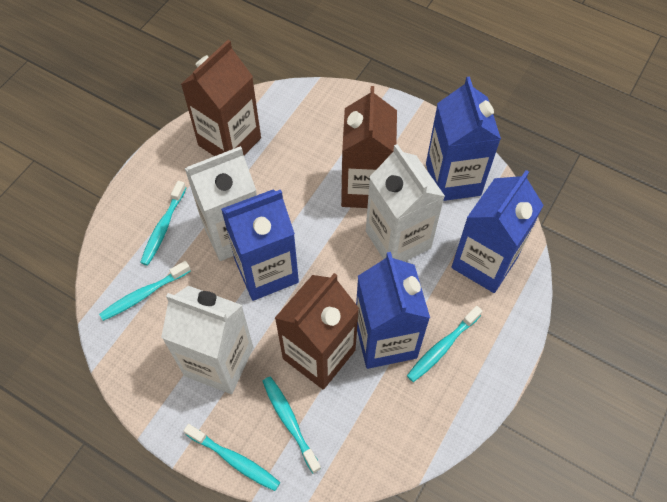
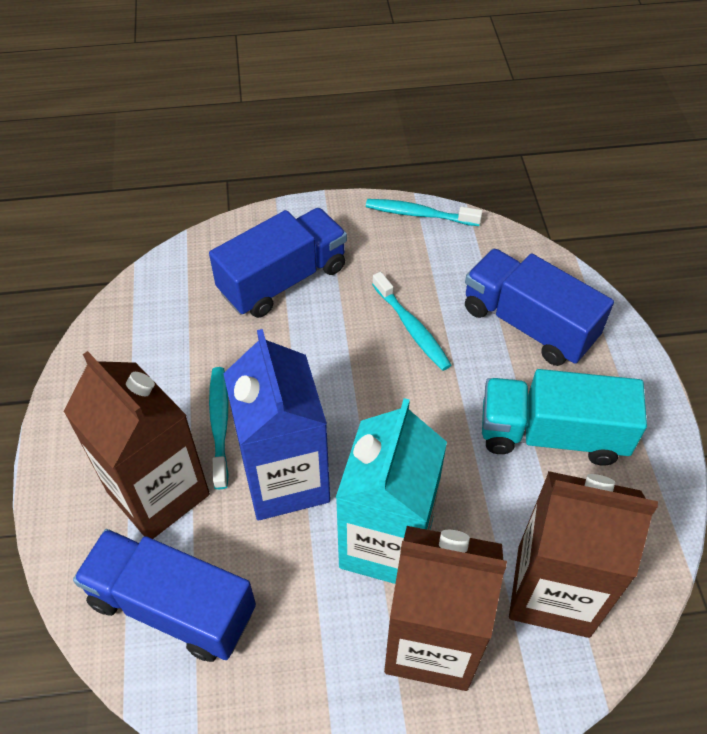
blue carton: 4 -> 1
blue truck: 0 -> 3
turquoise carton: 0 -> 1
turquoise toothbrush: 5 -> 3
turquoise truck: 0 -> 1
white carton: 3 -> 0

